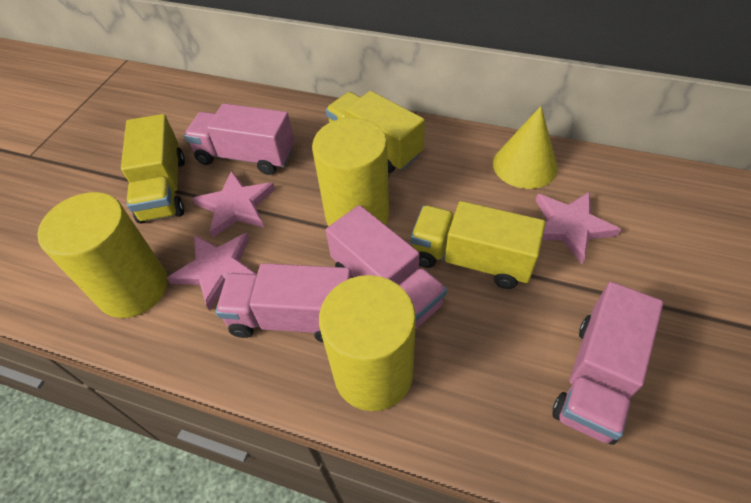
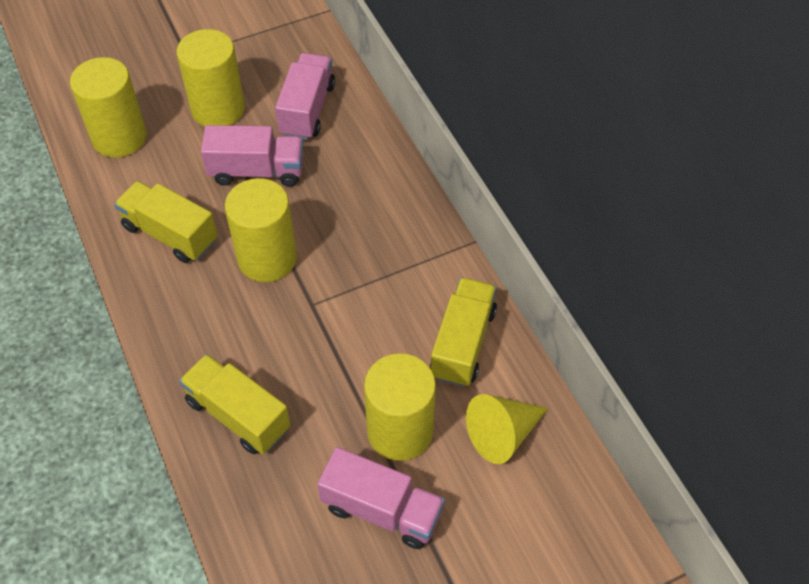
pink star: 3 -> 0
pink truck: 4 -> 3
yellow cylinder: 3 -> 4

